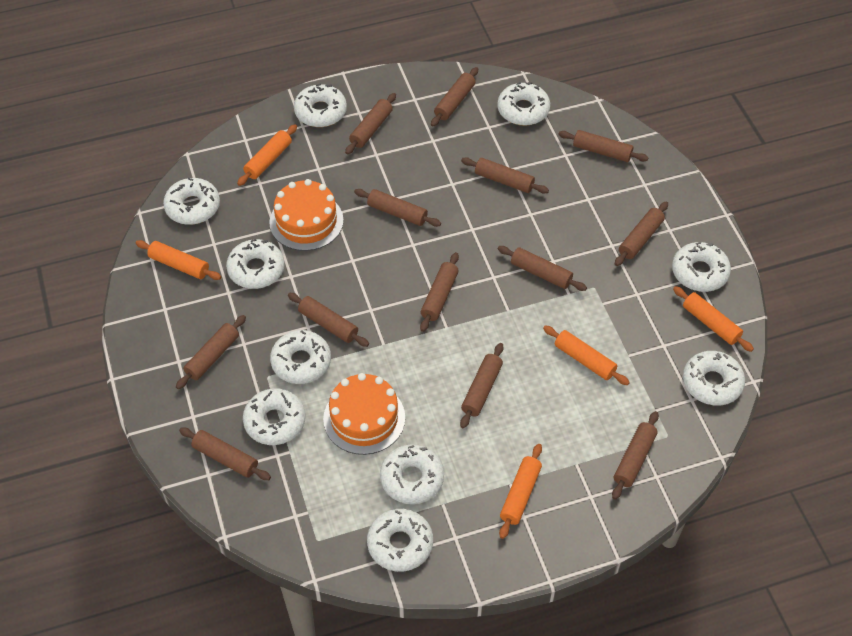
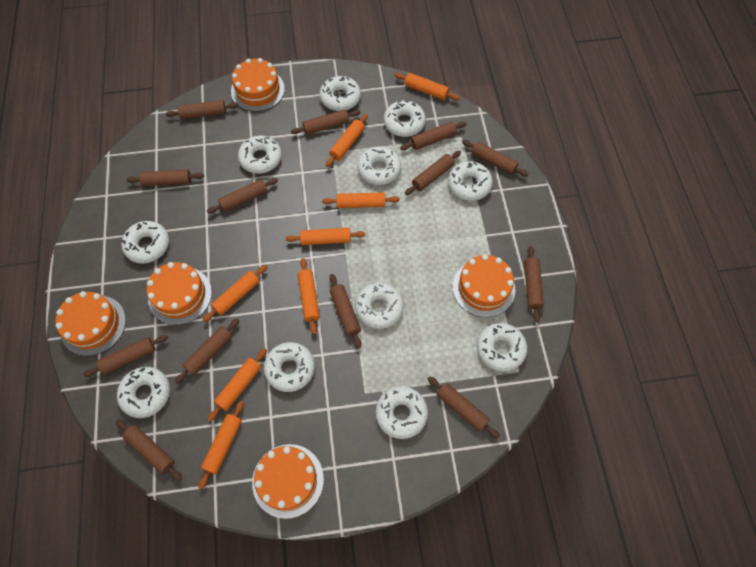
orange cake: 2 -> 5
orange rolling pin: 5 -> 8
white donut: 10 -> 11

